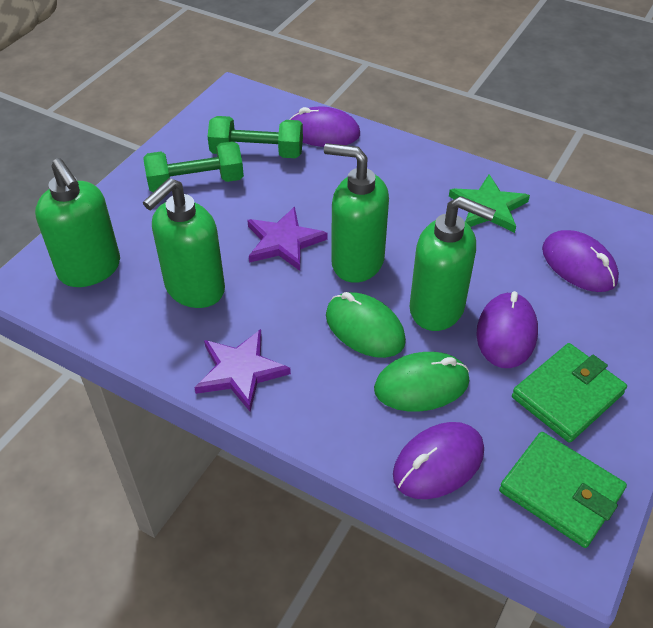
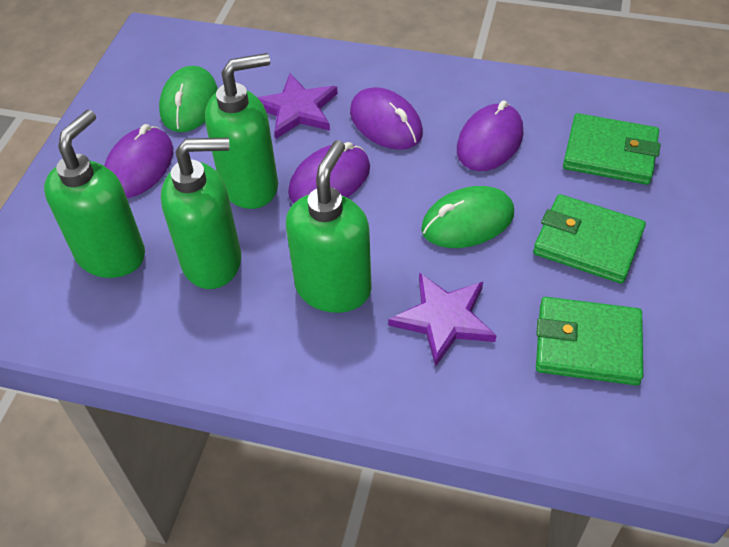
green dumbbell: 2 -> 0
green star: 1 -> 0
green wallet: 2 -> 3

